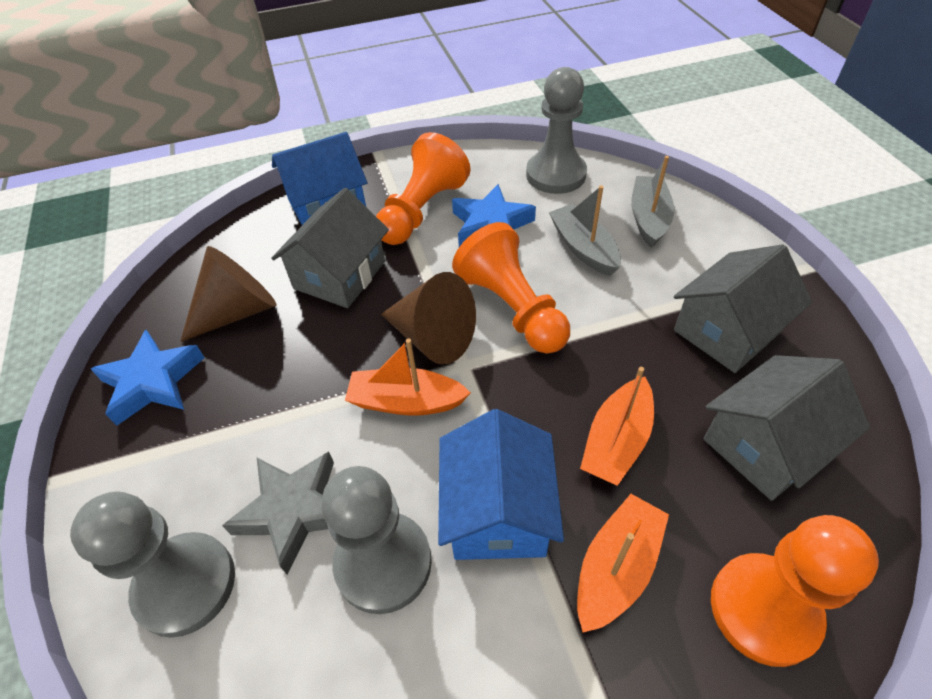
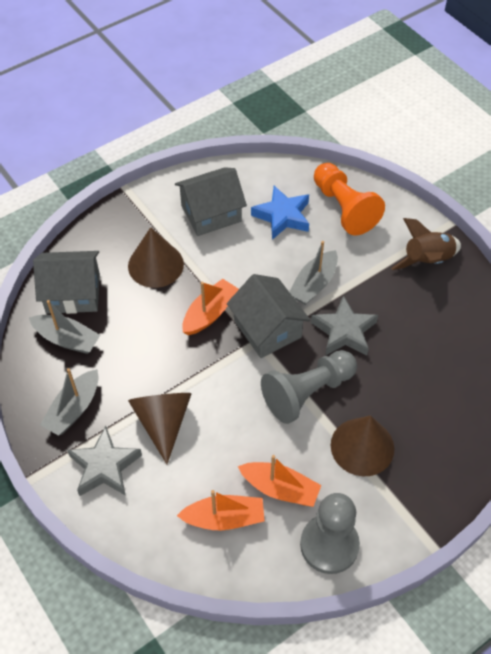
blue house: 2 -> 0
blue star: 2 -> 1
brown cone: 2 -> 3
brown rocket: 0 -> 1
grey boat: 2 -> 3
grey pawn: 3 -> 2
grey star: 1 -> 2
orange pawn: 3 -> 1

